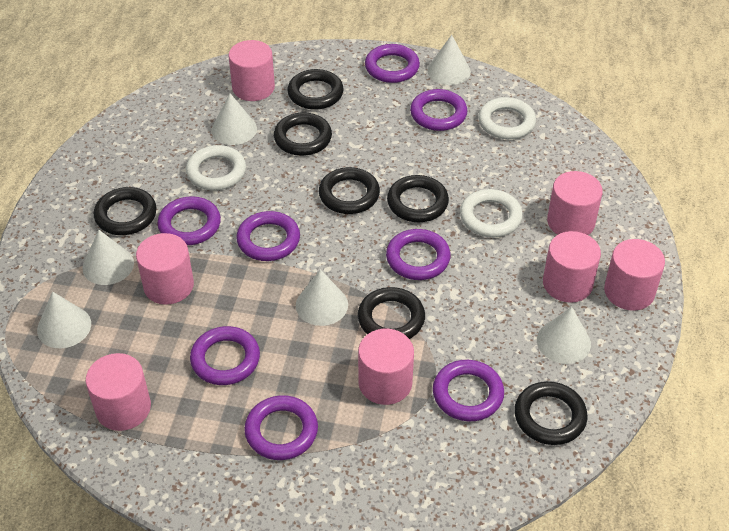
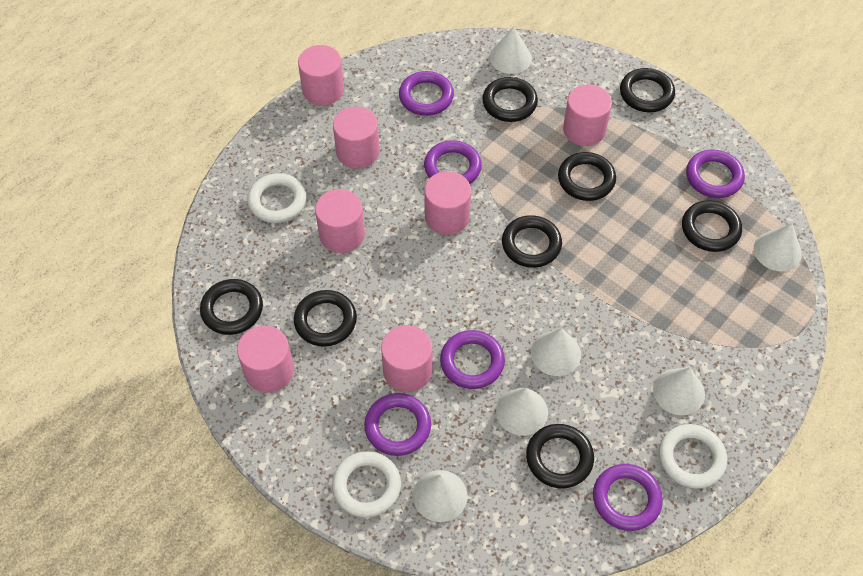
black ring: 7 -> 8
purple ring: 8 -> 6

